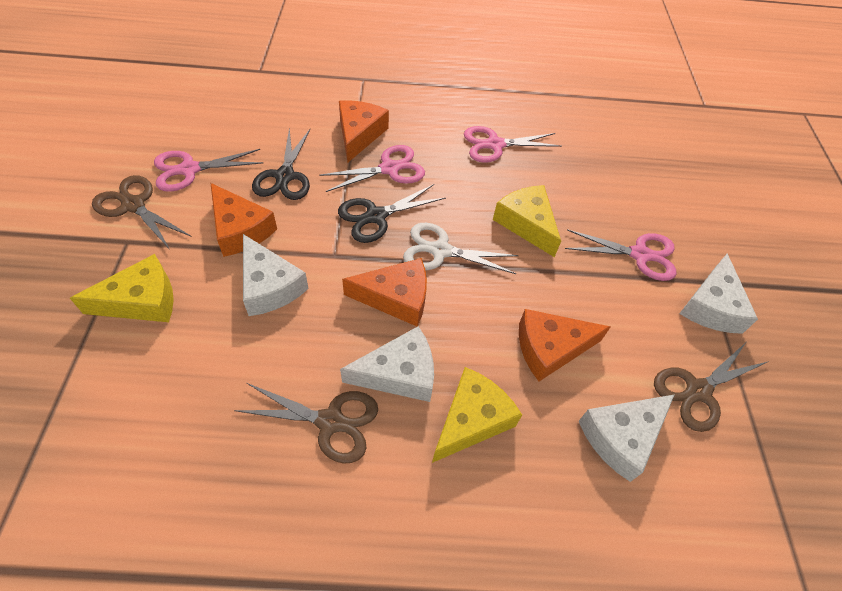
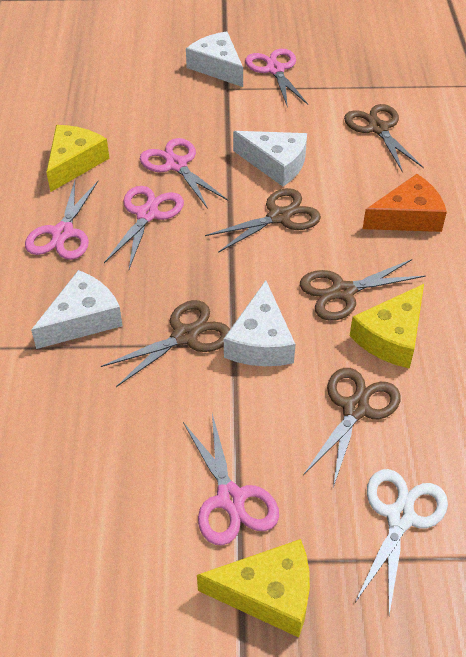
black scissors: 2 -> 0
brown scissors: 3 -> 5
orange cheese: 4 -> 1
pink scissors: 4 -> 5

